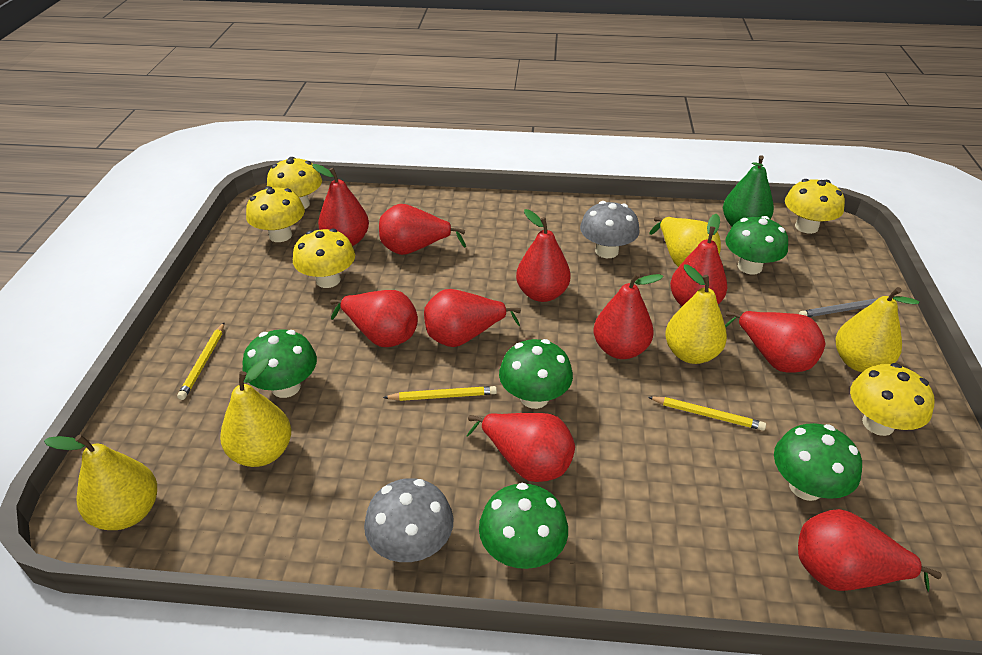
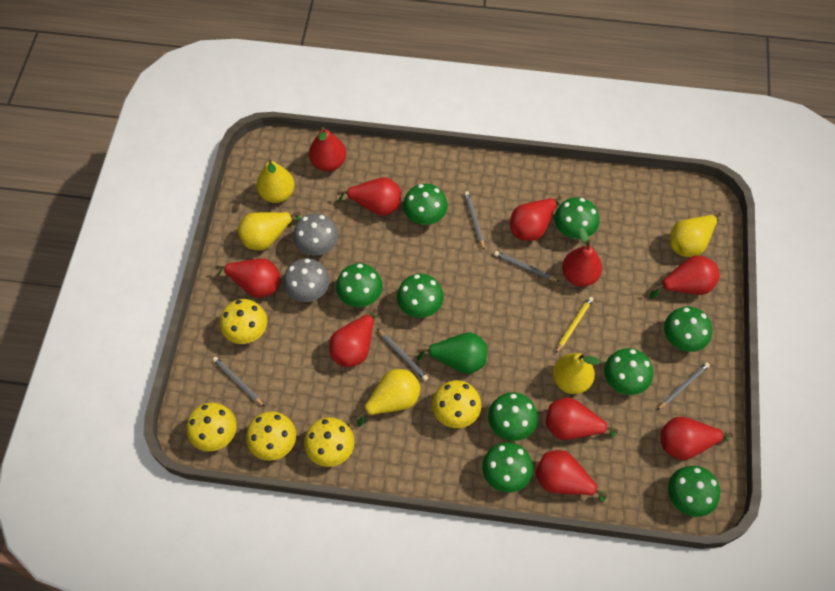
green mushroom: 5 -> 9
grey pencil: 1 -> 5
yellow pencil: 3 -> 1

